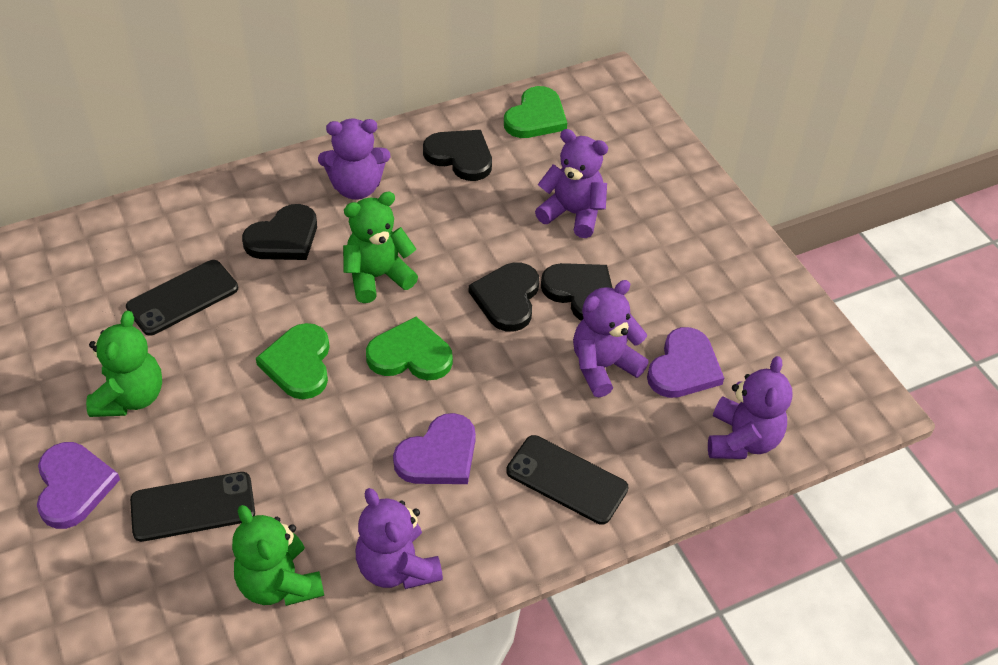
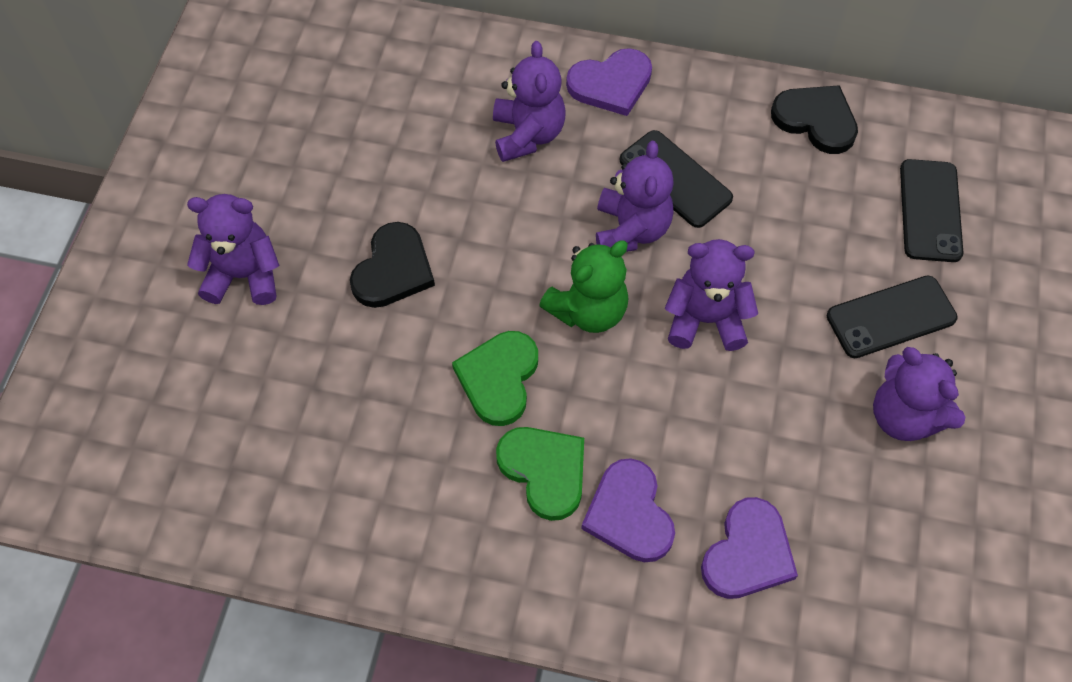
black heart: 4 -> 2
green heart: 3 -> 2
green teddy bear: 3 -> 1

